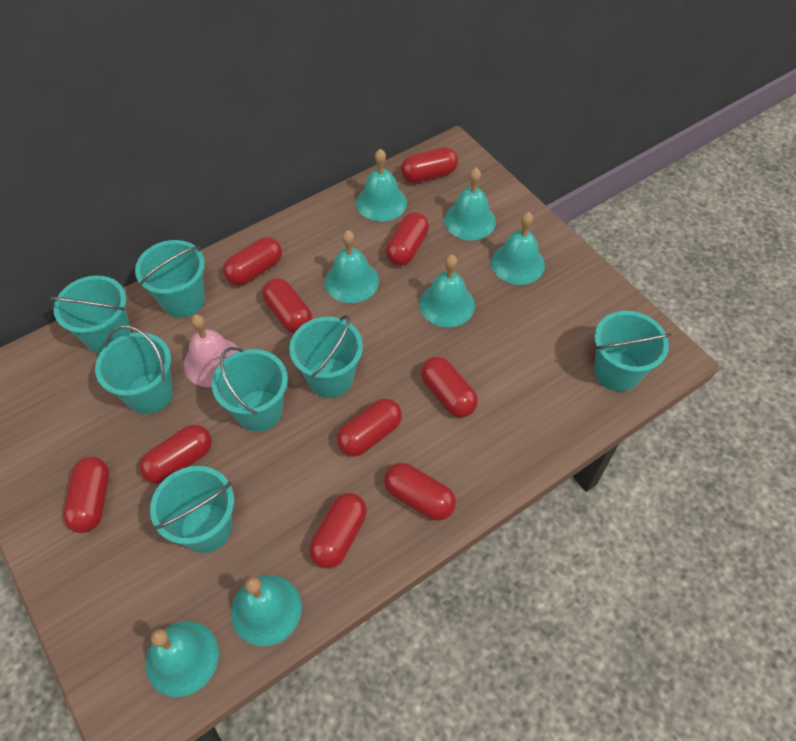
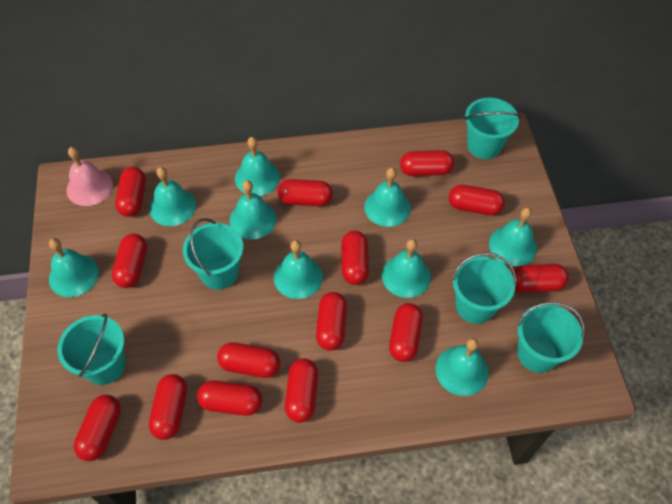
red capsule: 10 -> 14
turquoise bell: 7 -> 9
turquoise bucket: 7 -> 5

